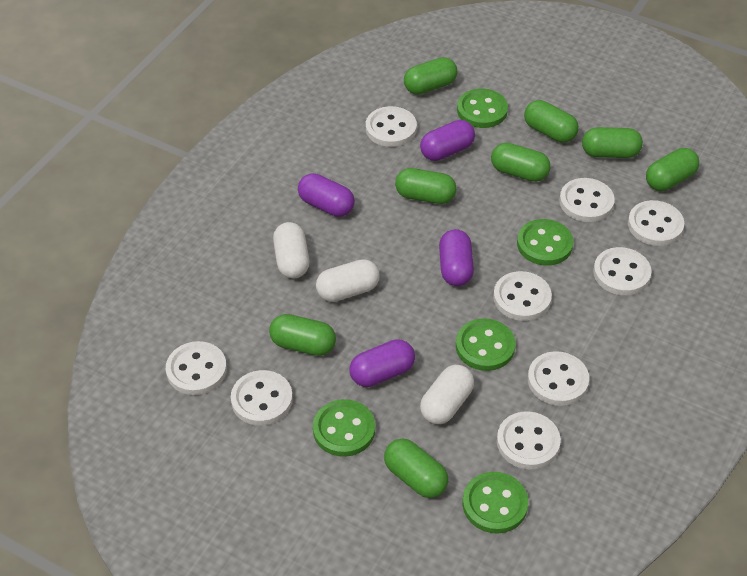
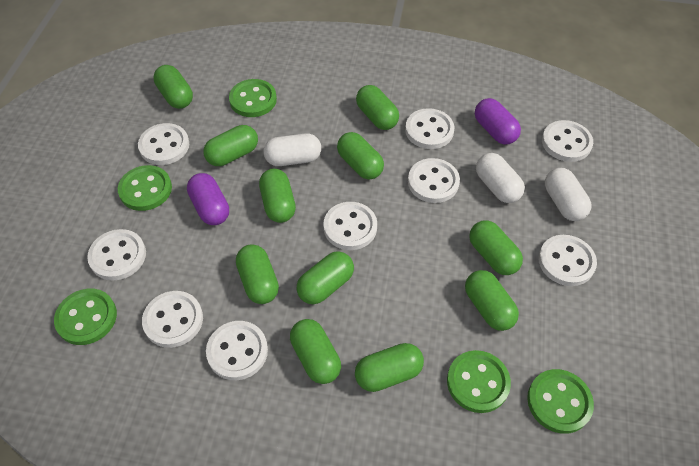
green capsule: 8 -> 11
purple capsule: 4 -> 2

